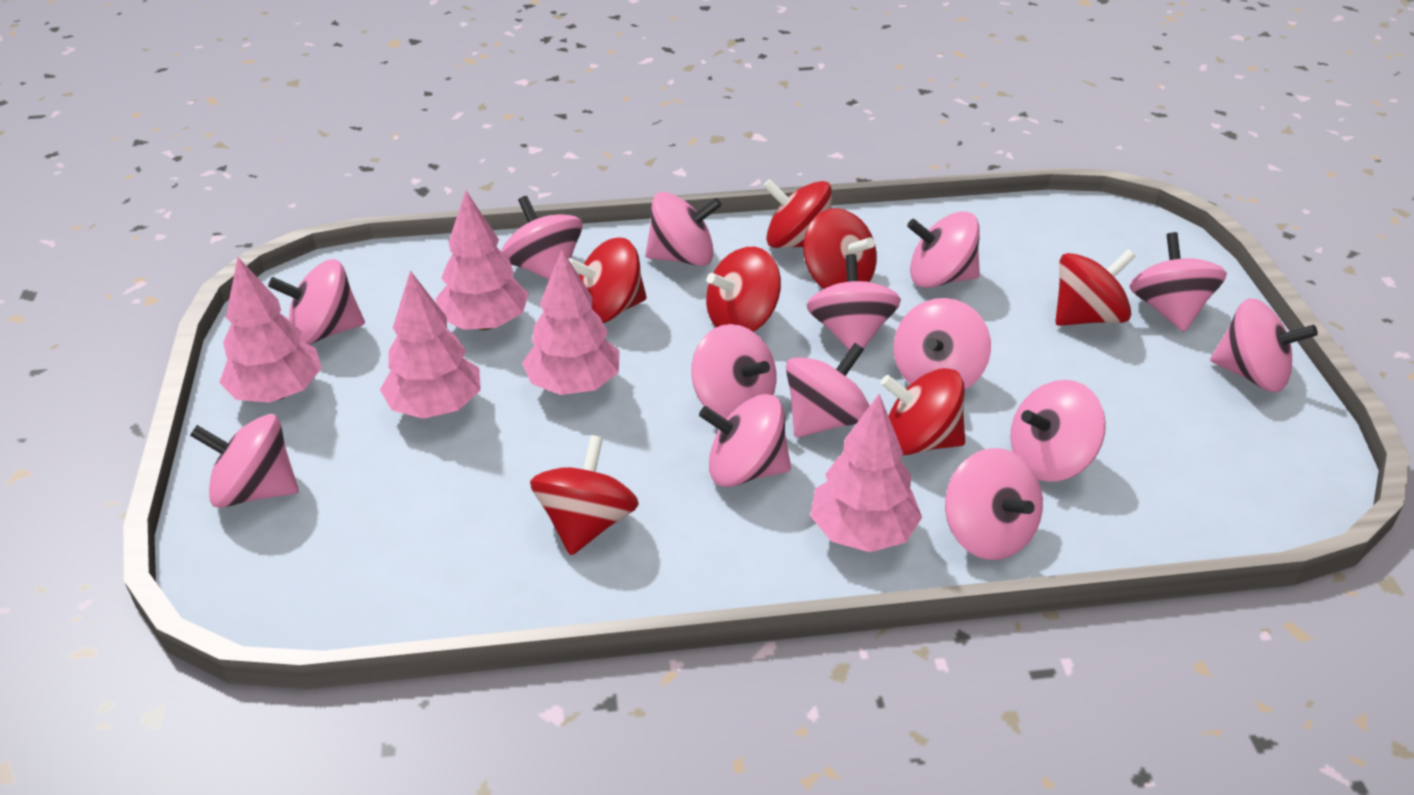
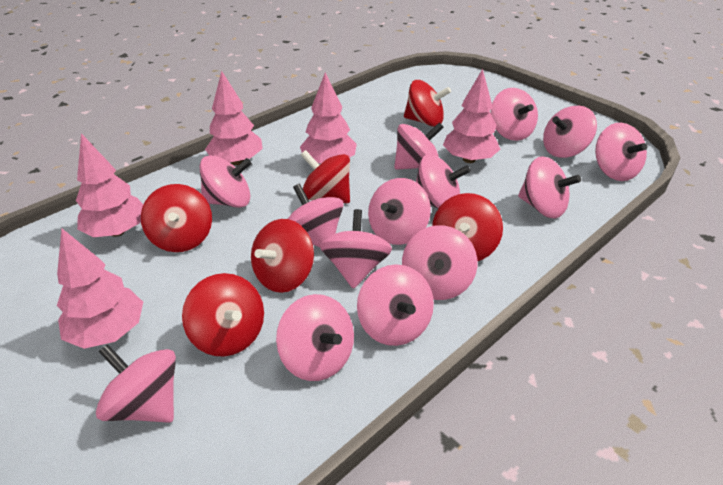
red spinning top: 7 -> 6

